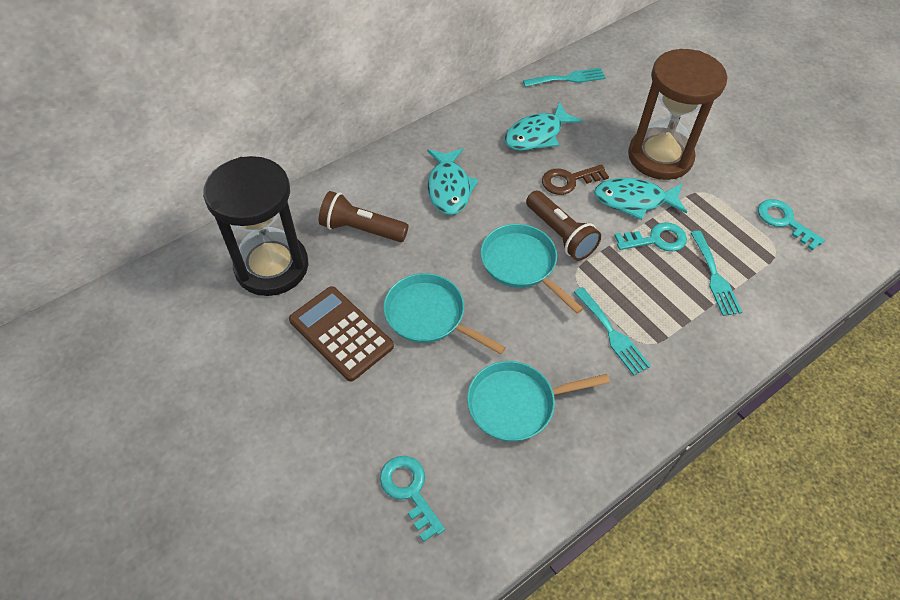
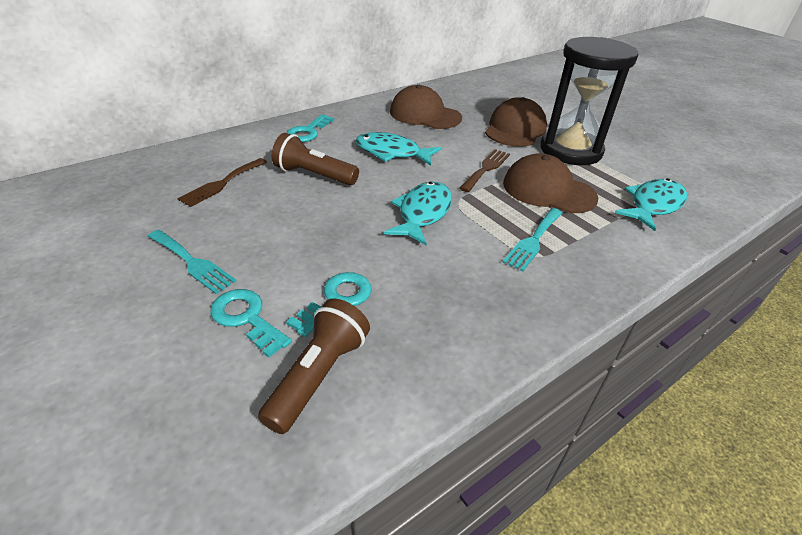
brown calculator: 1 -> 0
brown cap: 0 -> 3
brown fork: 0 -> 2
brown hourglass: 1 -> 0
brown key: 1 -> 0
turquoise fork: 3 -> 2
turquoise pan: 3 -> 0

